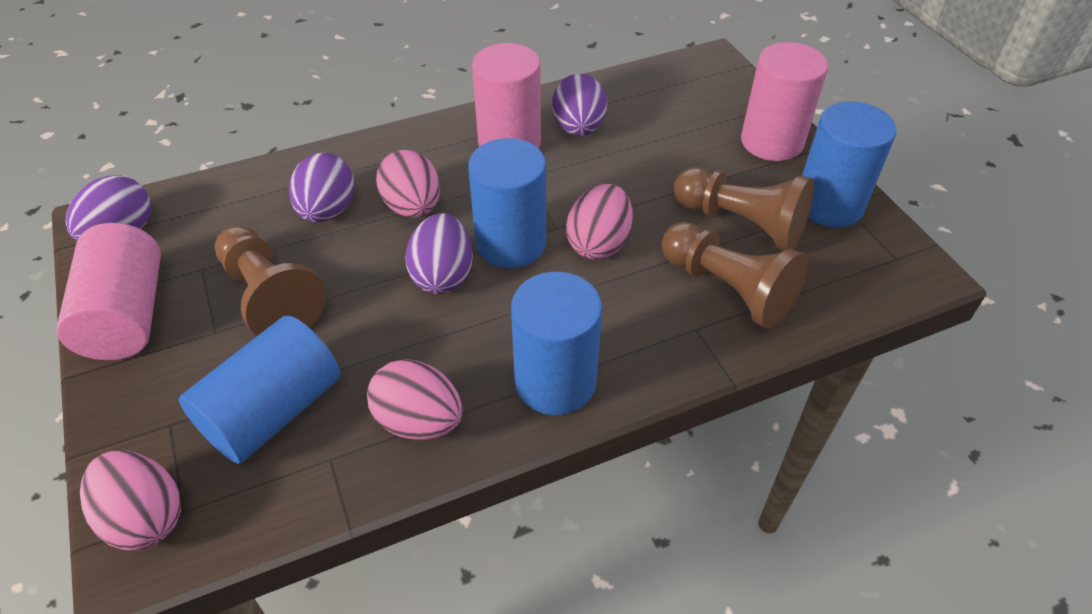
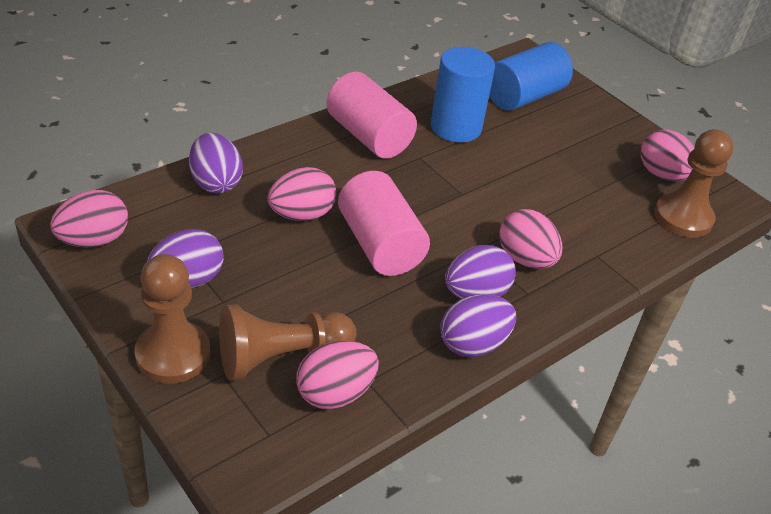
blue cylinder: 4 -> 2
pink cylinder: 3 -> 2
pink egg: 4 -> 5

